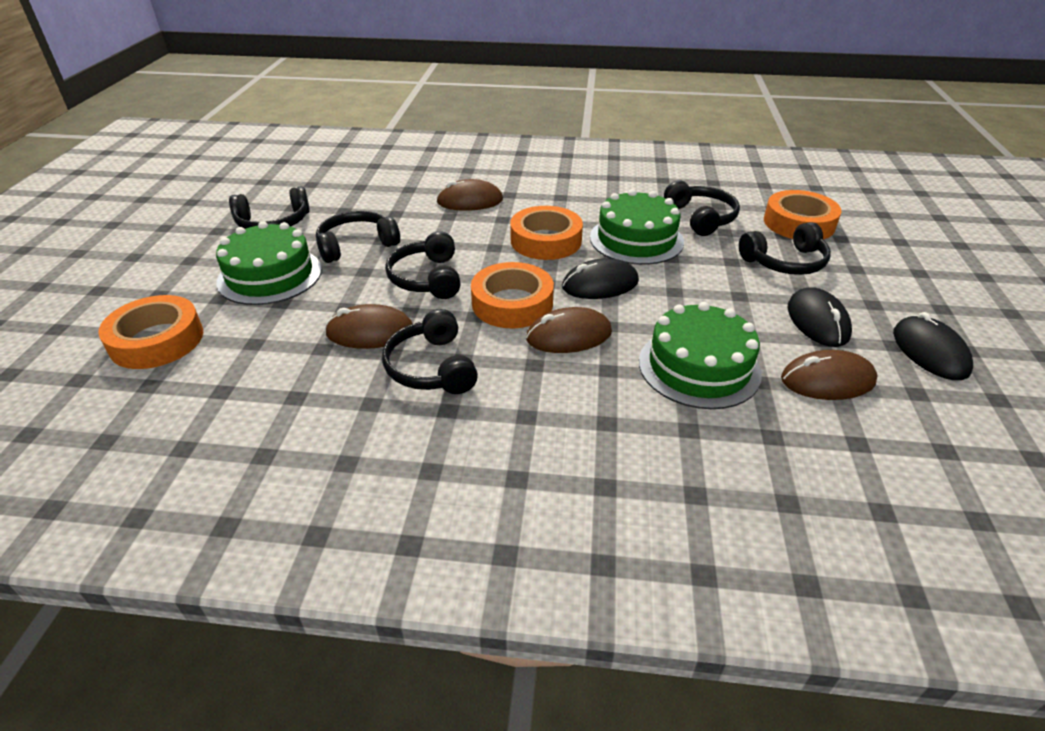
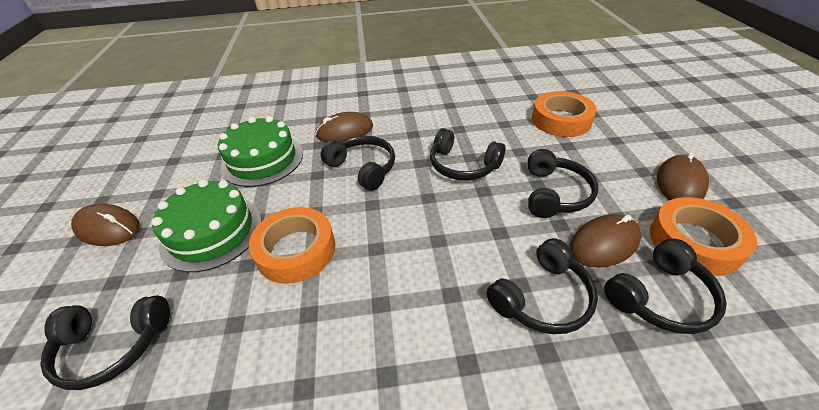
black mouse: 3 -> 0
green cake: 3 -> 2
orange tape: 4 -> 3

